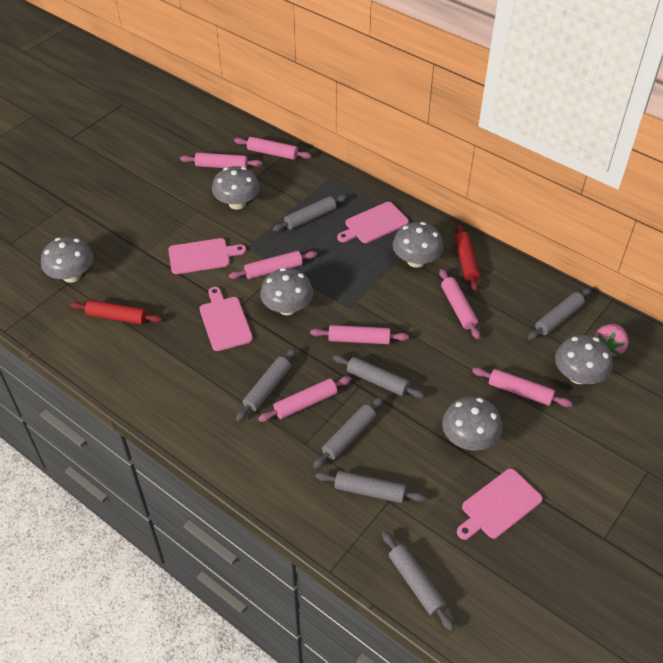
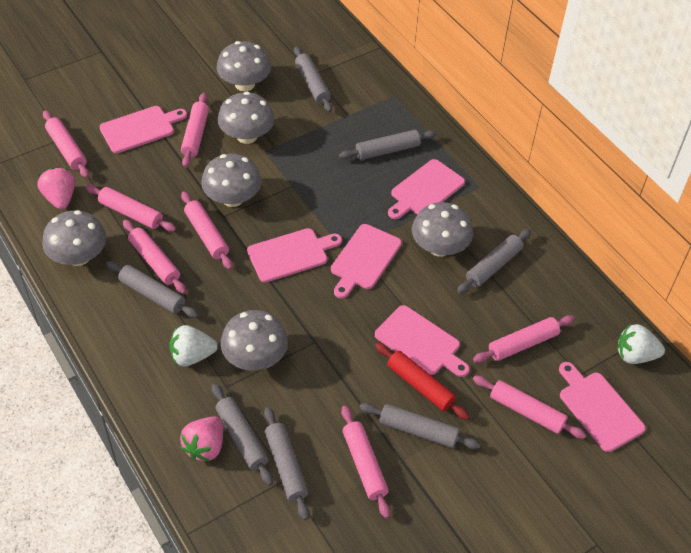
pink cutting board: 4 -> 6
pink rolling pin: 7 -> 8
pink strawberry: 1 -> 2
red rolling pin: 2 -> 1
white strawberry: 0 -> 2

